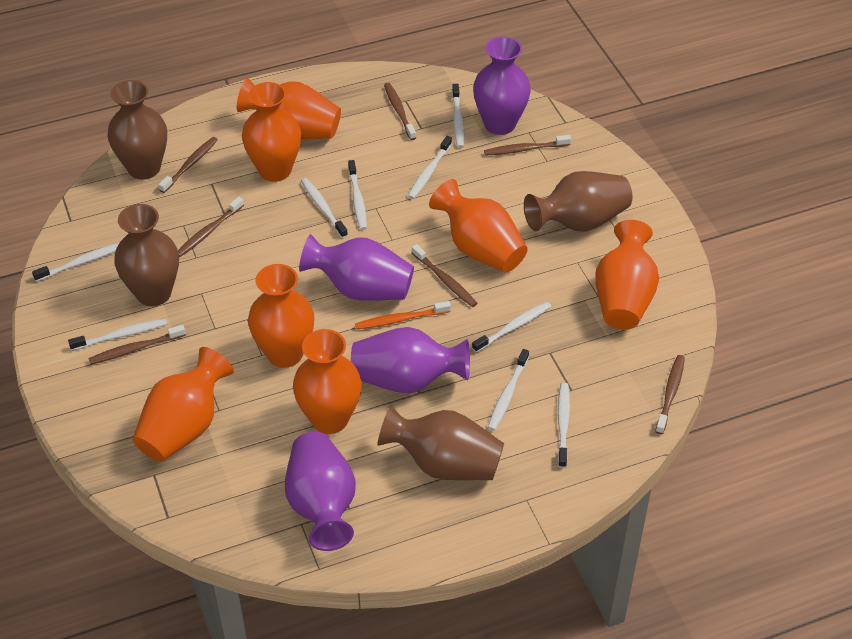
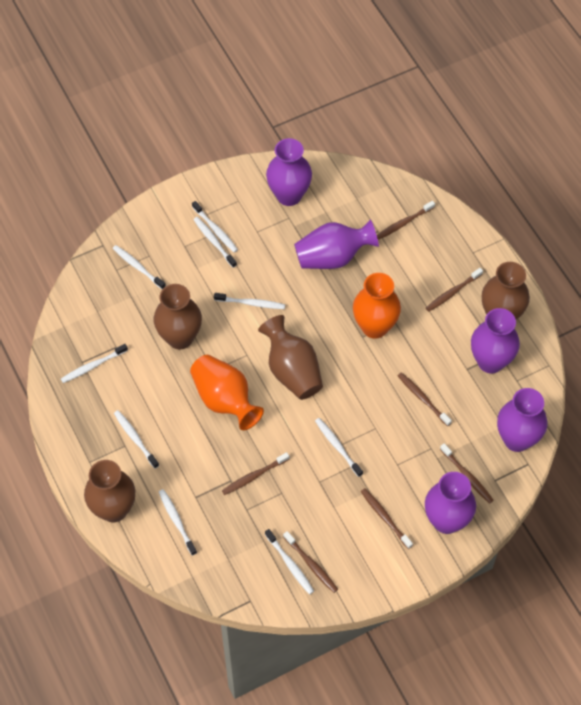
orange toothbrush: 1 -> 0
orange vase: 7 -> 2
purple vase: 4 -> 5

